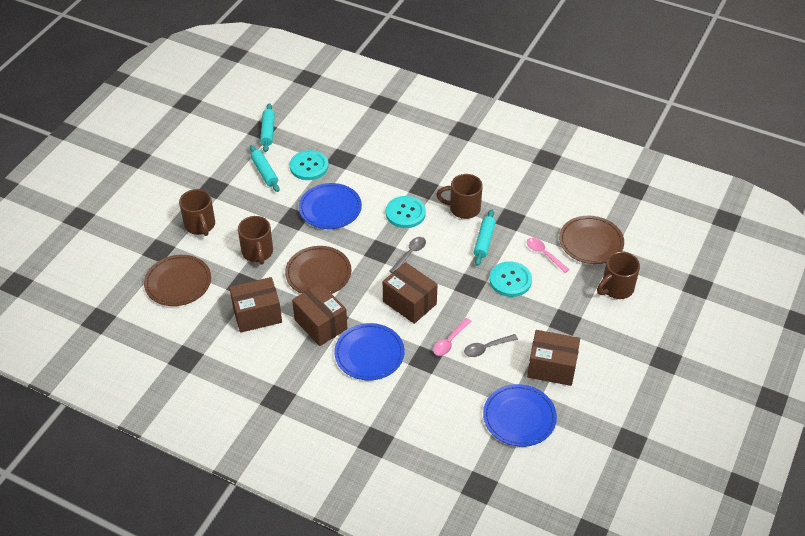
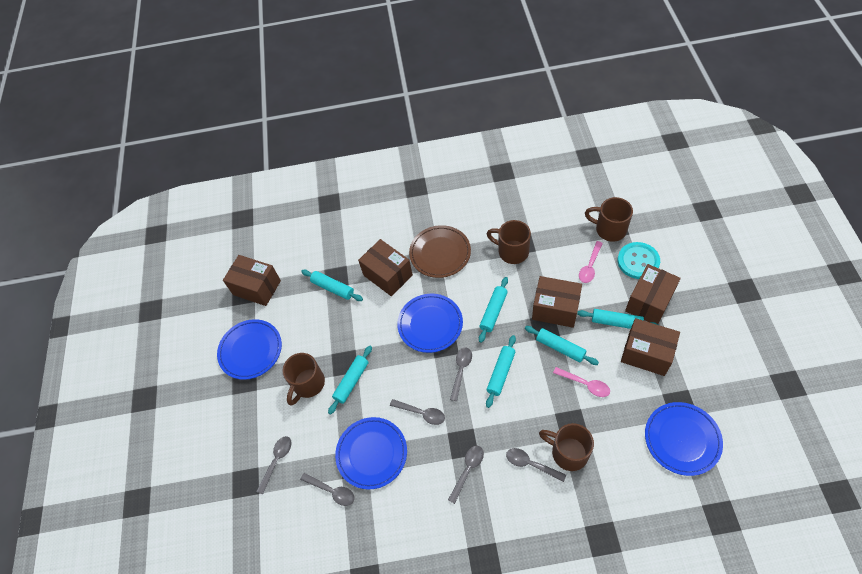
blue plate: 3 -> 4
brown box: 4 -> 5
brown plate: 3 -> 1
grey spoon: 2 -> 6
turquoise button: 3 -> 1
turquoise rolling pin: 3 -> 6

